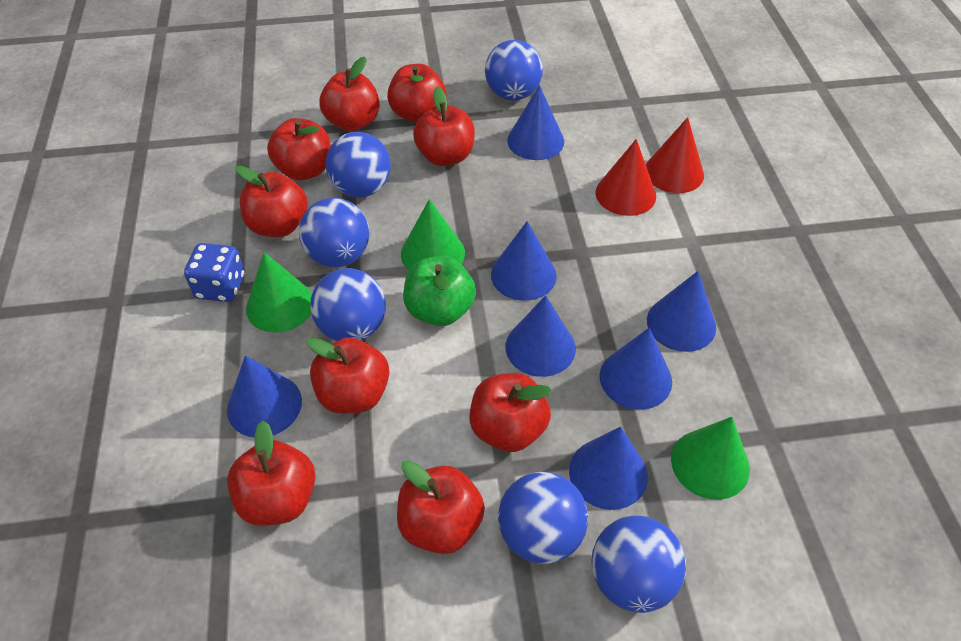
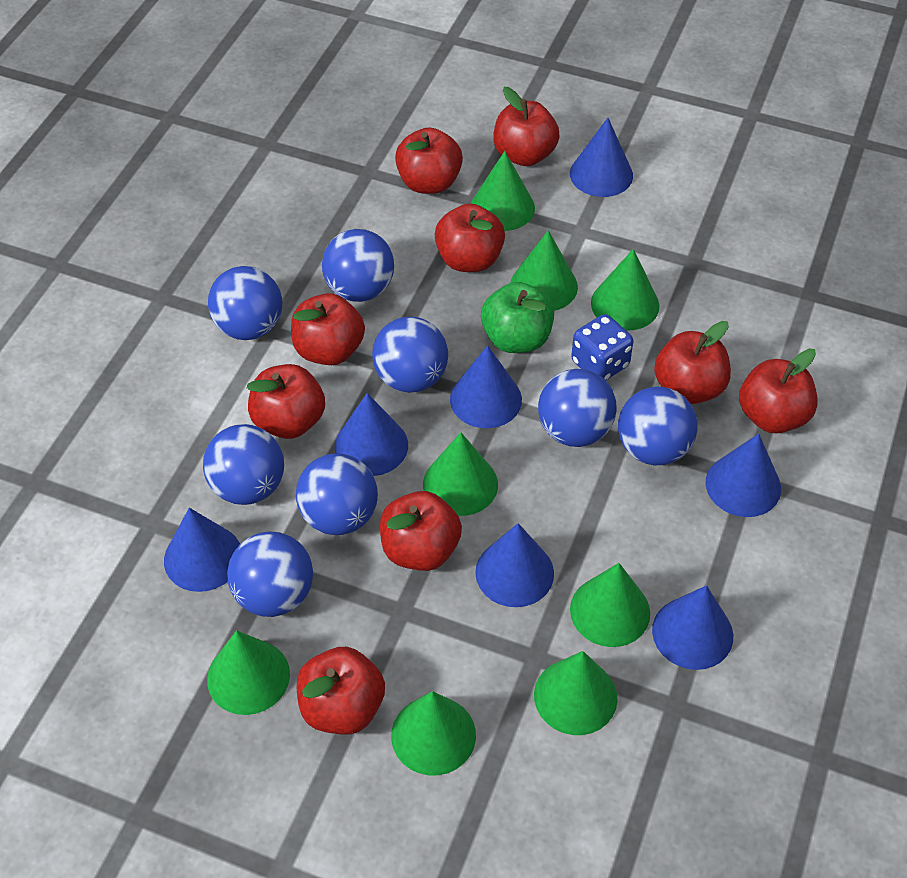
blue ball: 6 -> 8
green cone: 3 -> 8
red cone: 2 -> 0

